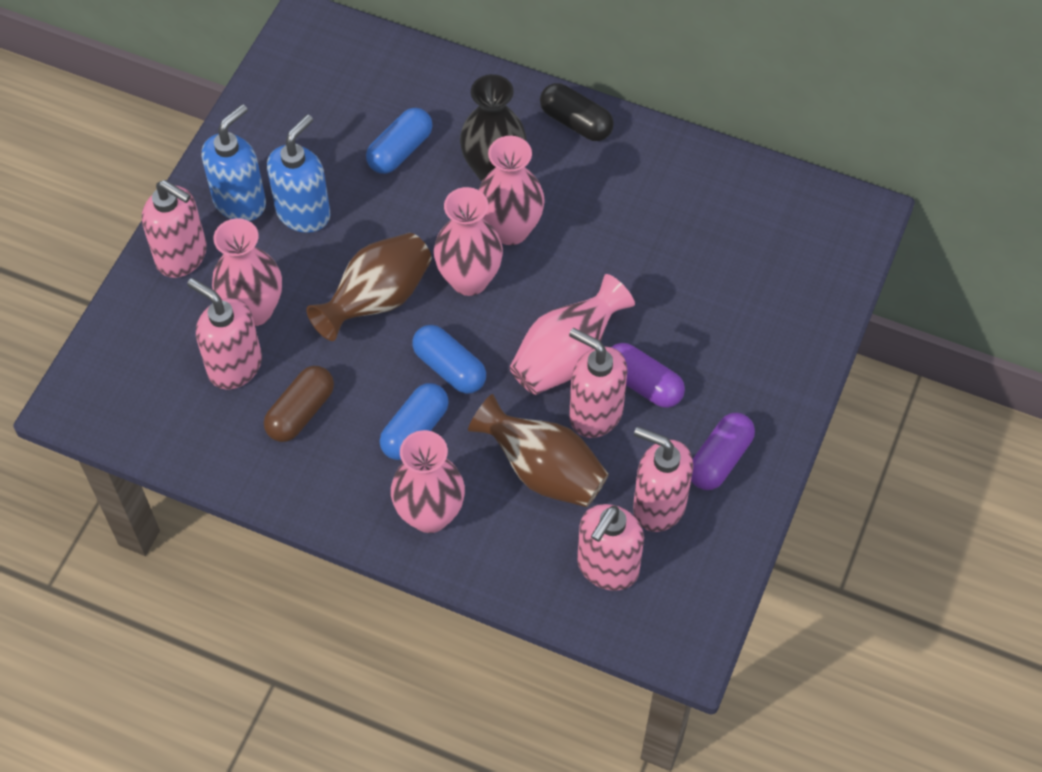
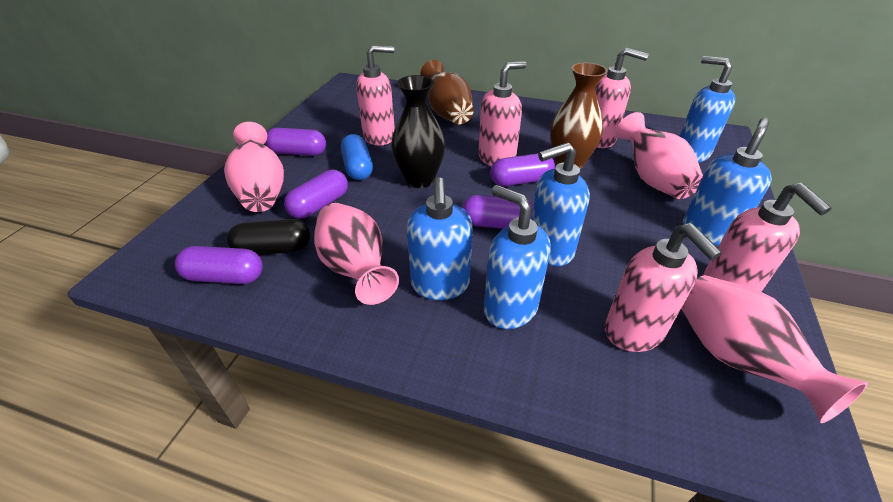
blue capsule: 3 -> 1
blue soap dispenser: 2 -> 5
brown capsule: 1 -> 0
pink vase: 5 -> 4
purple capsule: 2 -> 5

